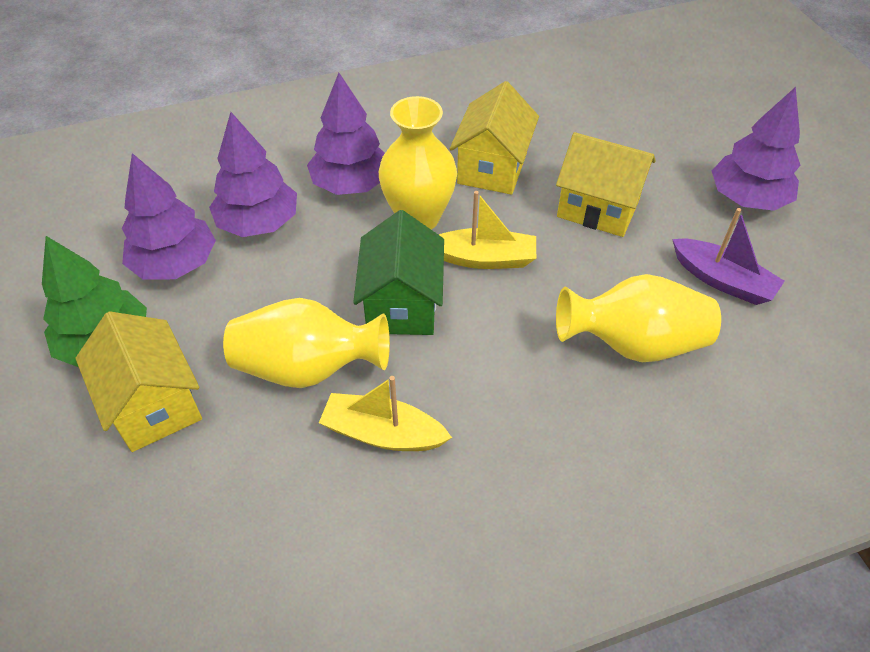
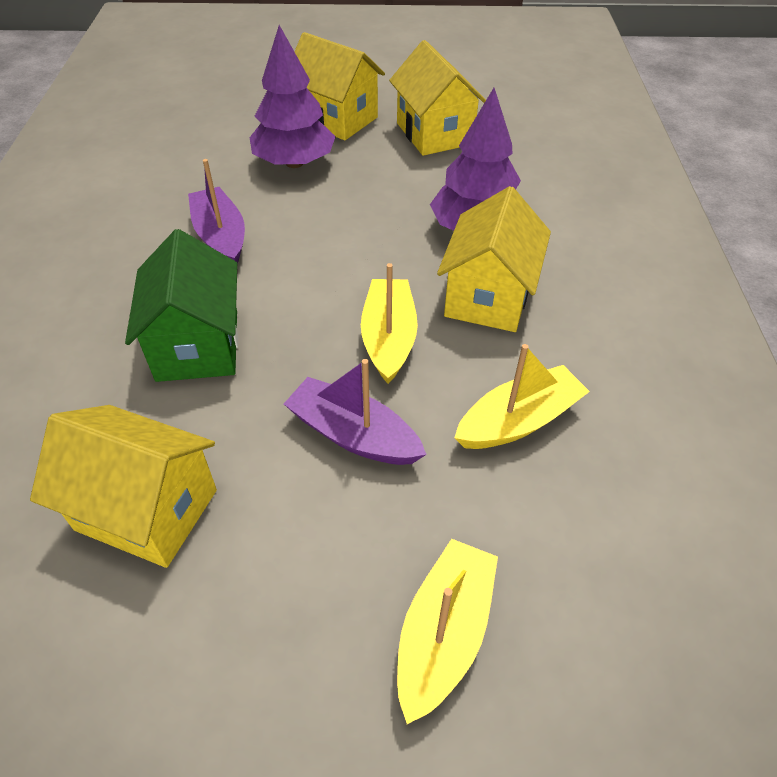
green tree: 1 -> 0
purple boat: 1 -> 2
purple tree: 4 -> 2
yellow boat: 2 -> 3
yellow house: 3 -> 4
yellow vase: 3 -> 0

